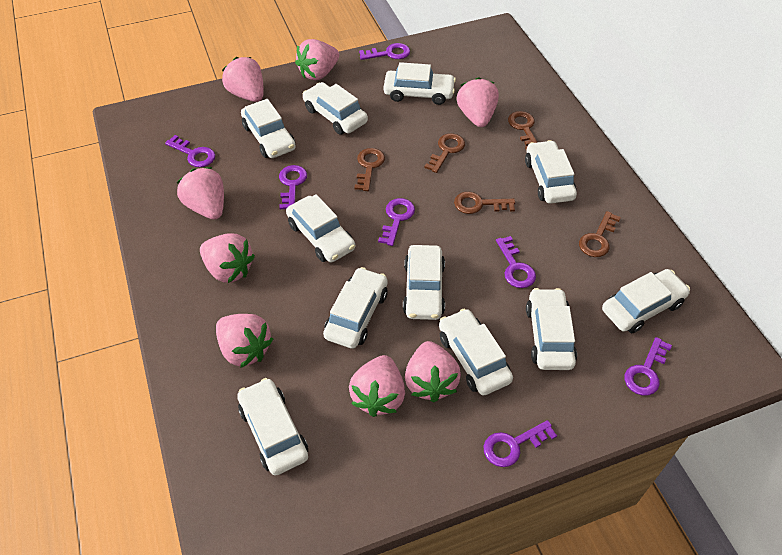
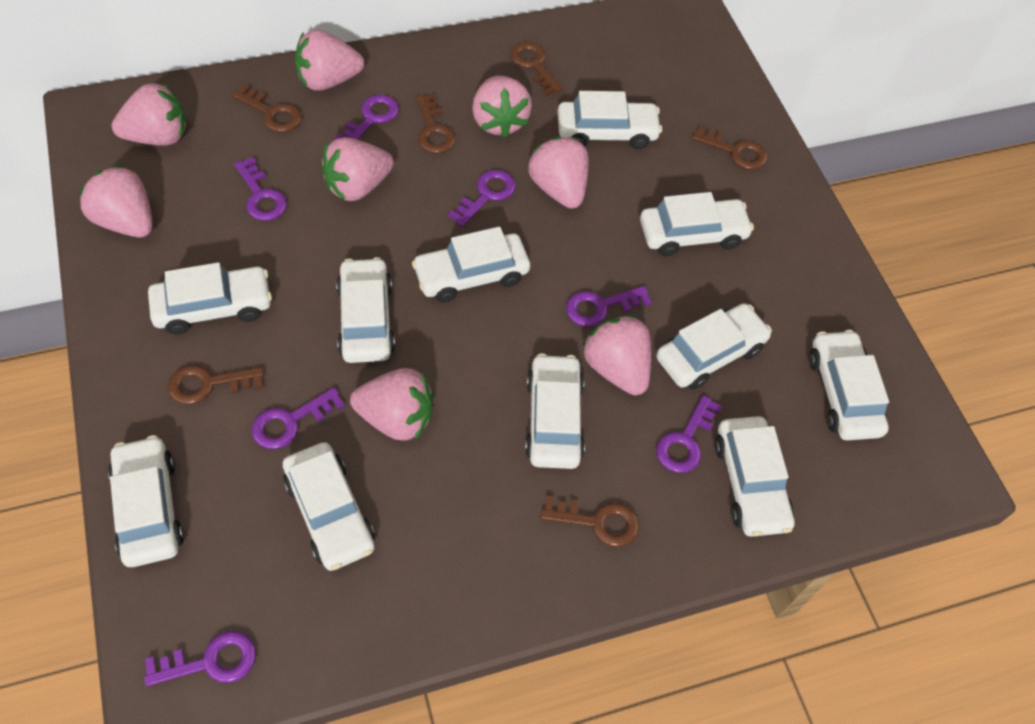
brown key: 5 -> 6

